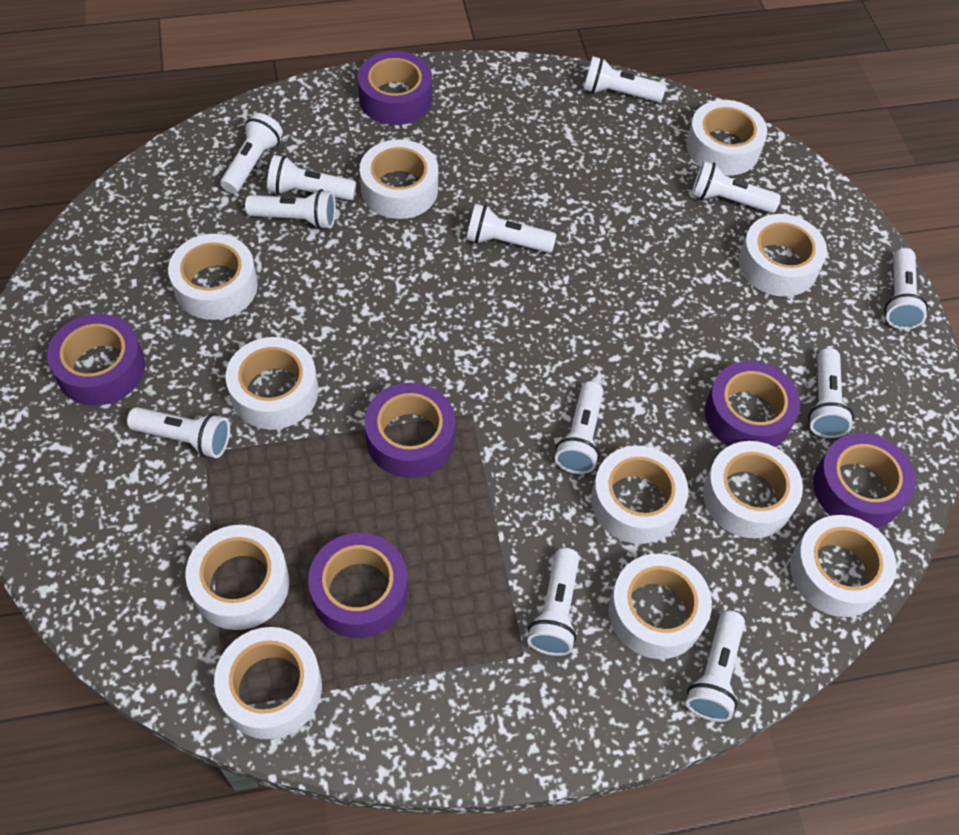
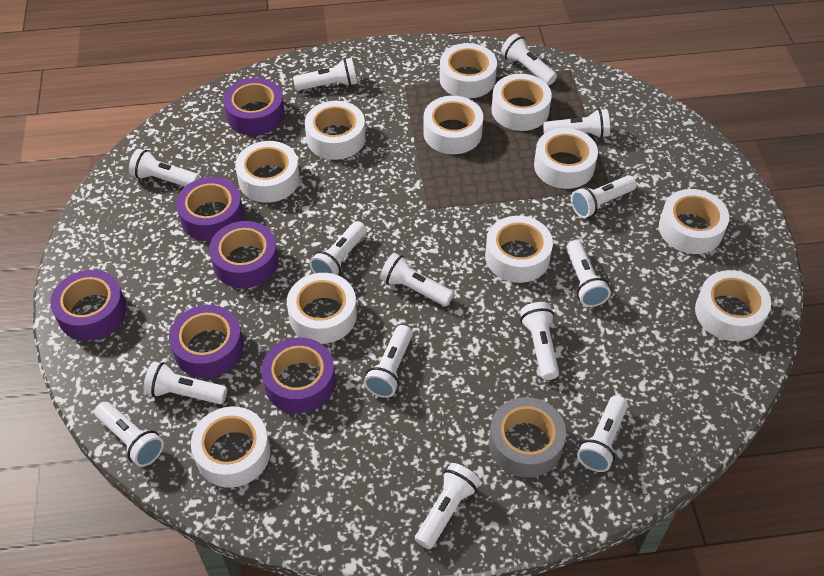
grey tape: 0 -> 1
white flashlight: 12 -> 14

